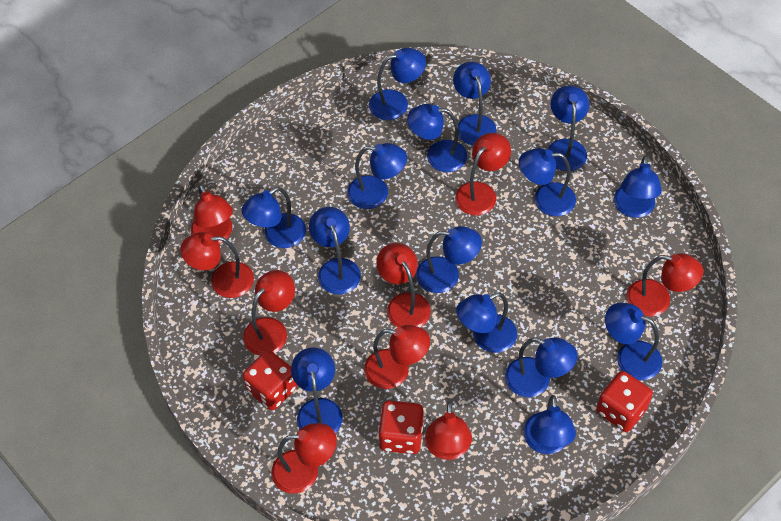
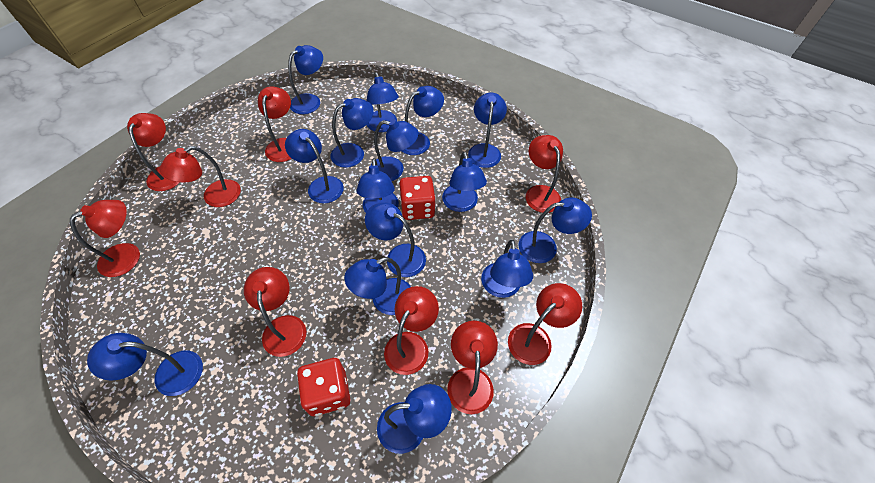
red dice: 3 -> 2

